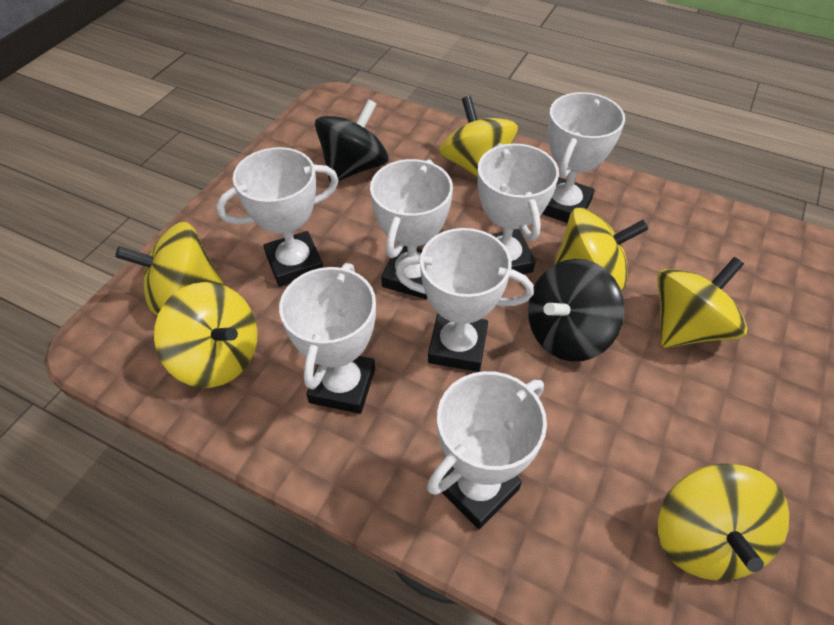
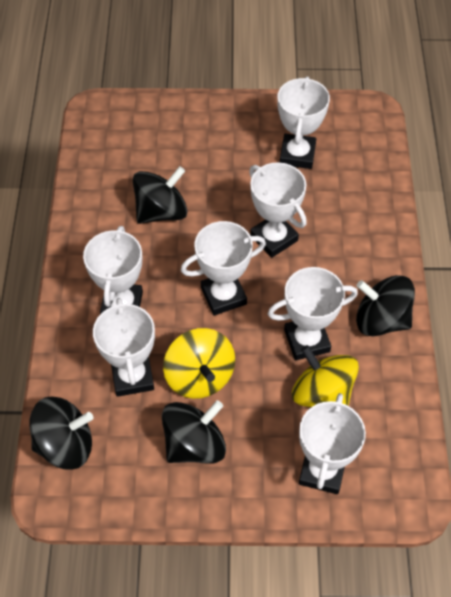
black spinning top: 2 -> 4
yellow spinning top: 6 -> 2

